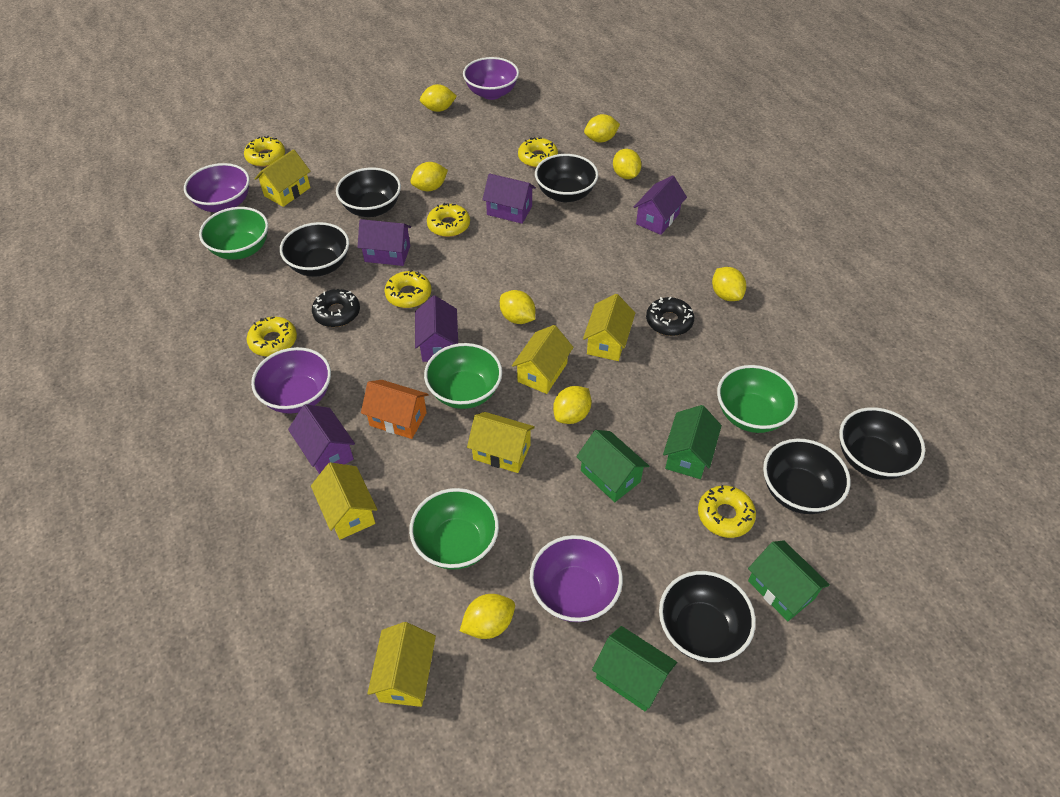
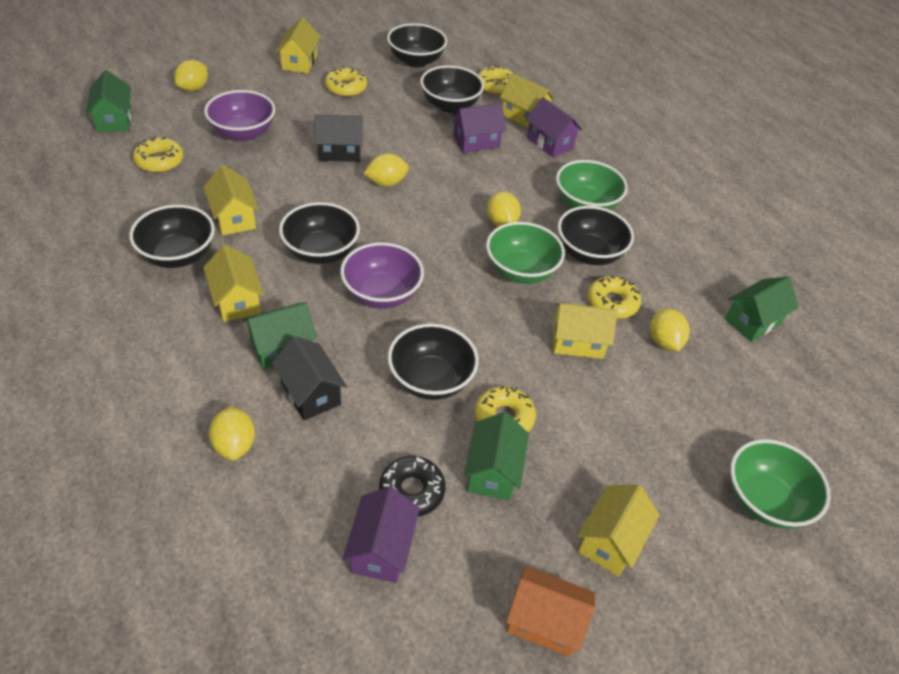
black donut: 2 -> 1
black house: 0 -> 2
green bowl: 4 -> 3
purple bowl: 4 -> 2
purple house: 5 -> 3
yellow donut: 6 -> 5
yellow lemon: 8 -> 5

